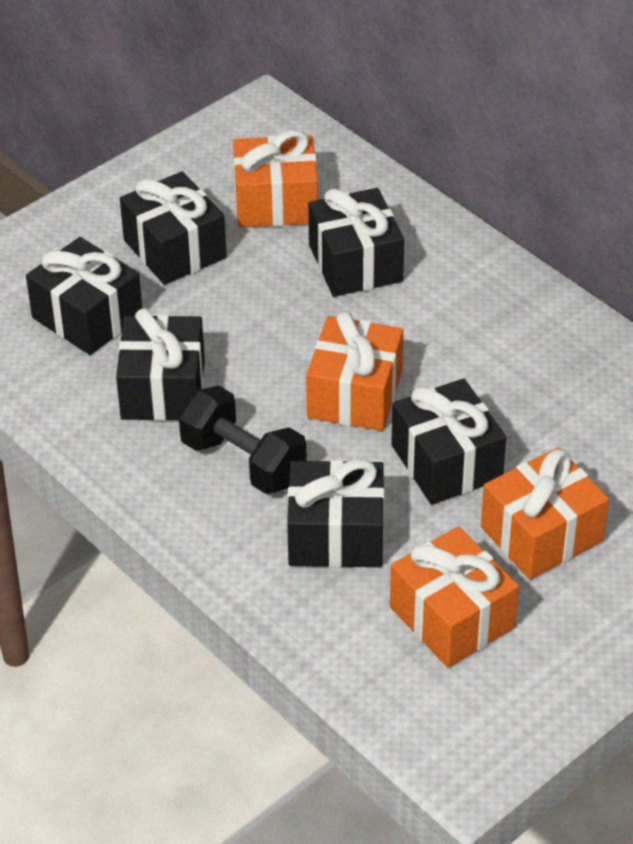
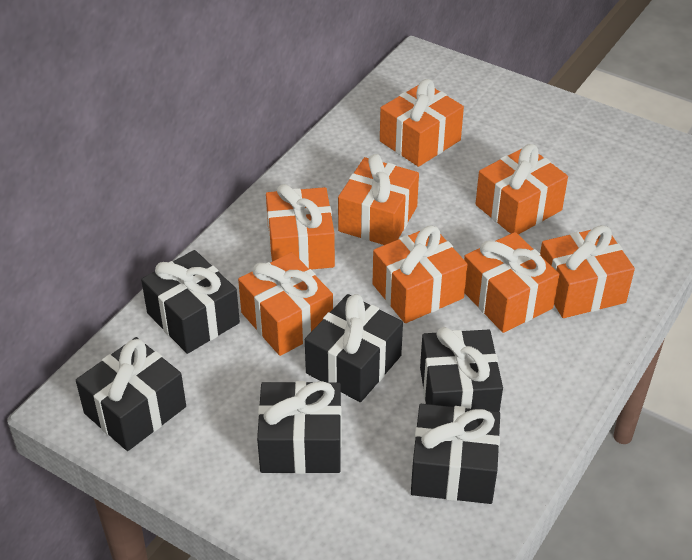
black dumbbell: 1 -> 0
orange gift: 4 -> 8

